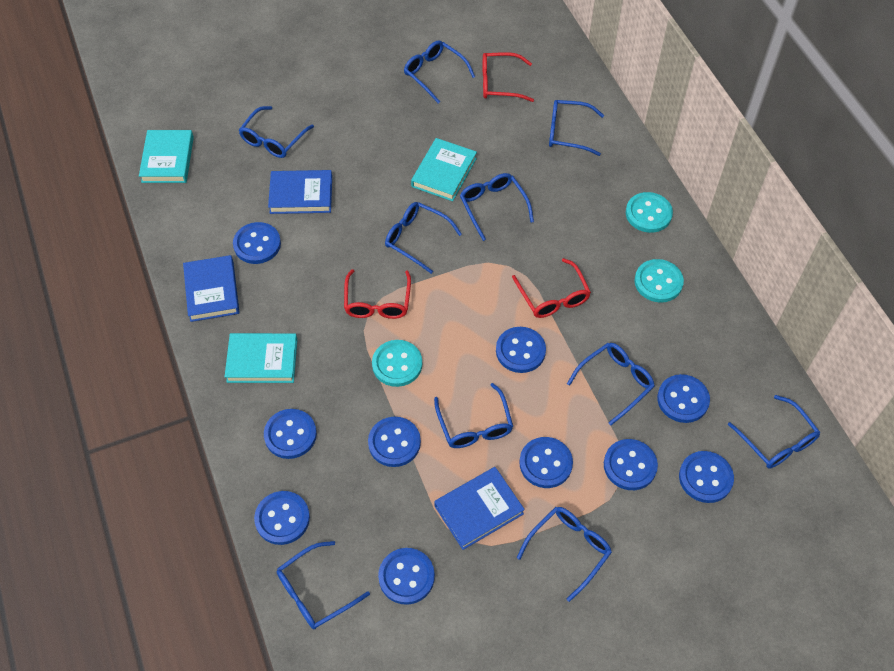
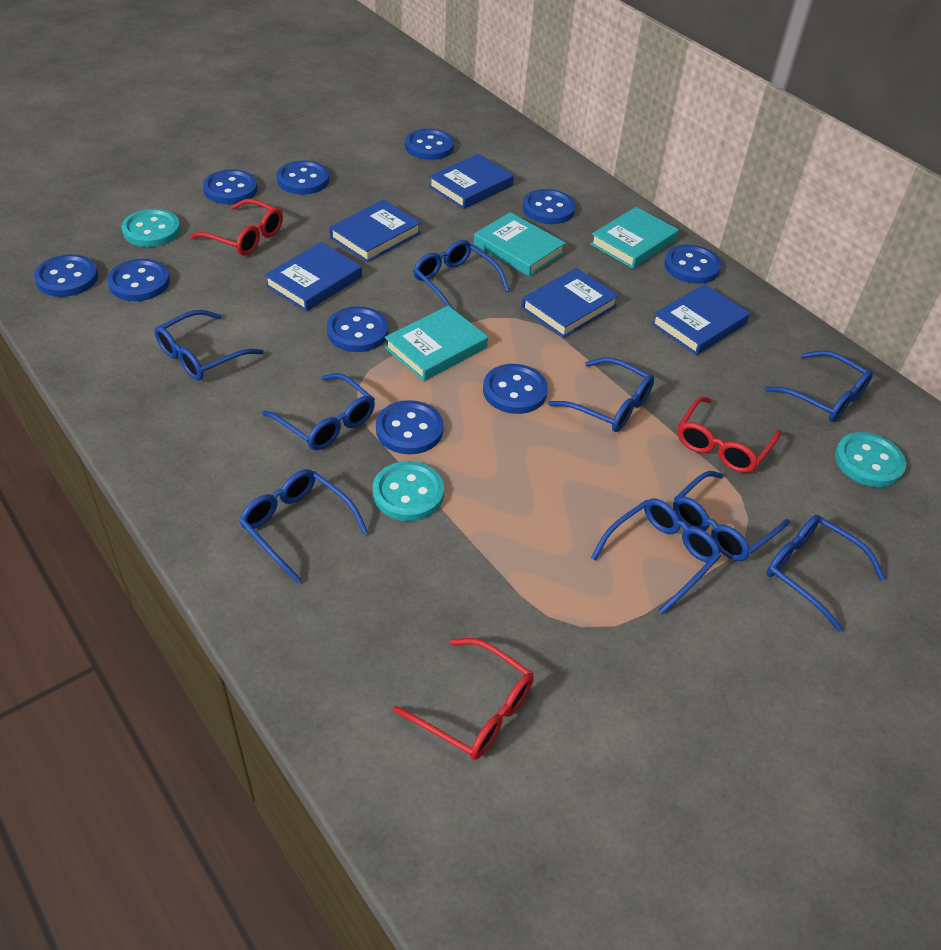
blue book: 3 -> 5
blue glasses: 10 -> 9

